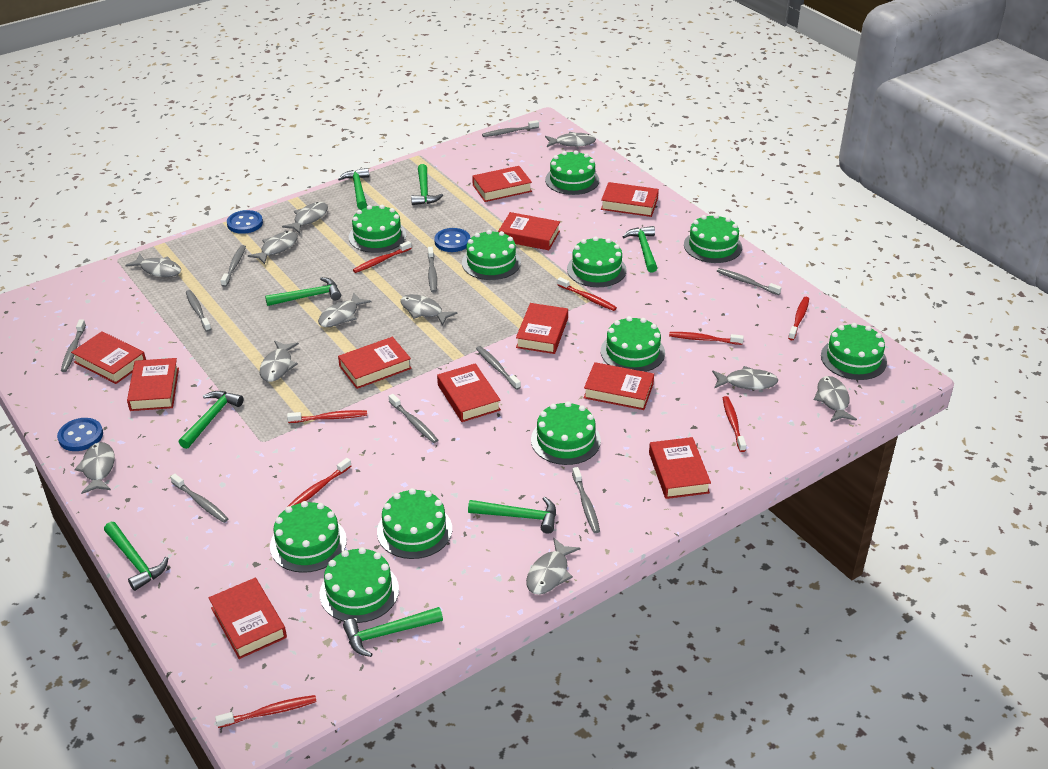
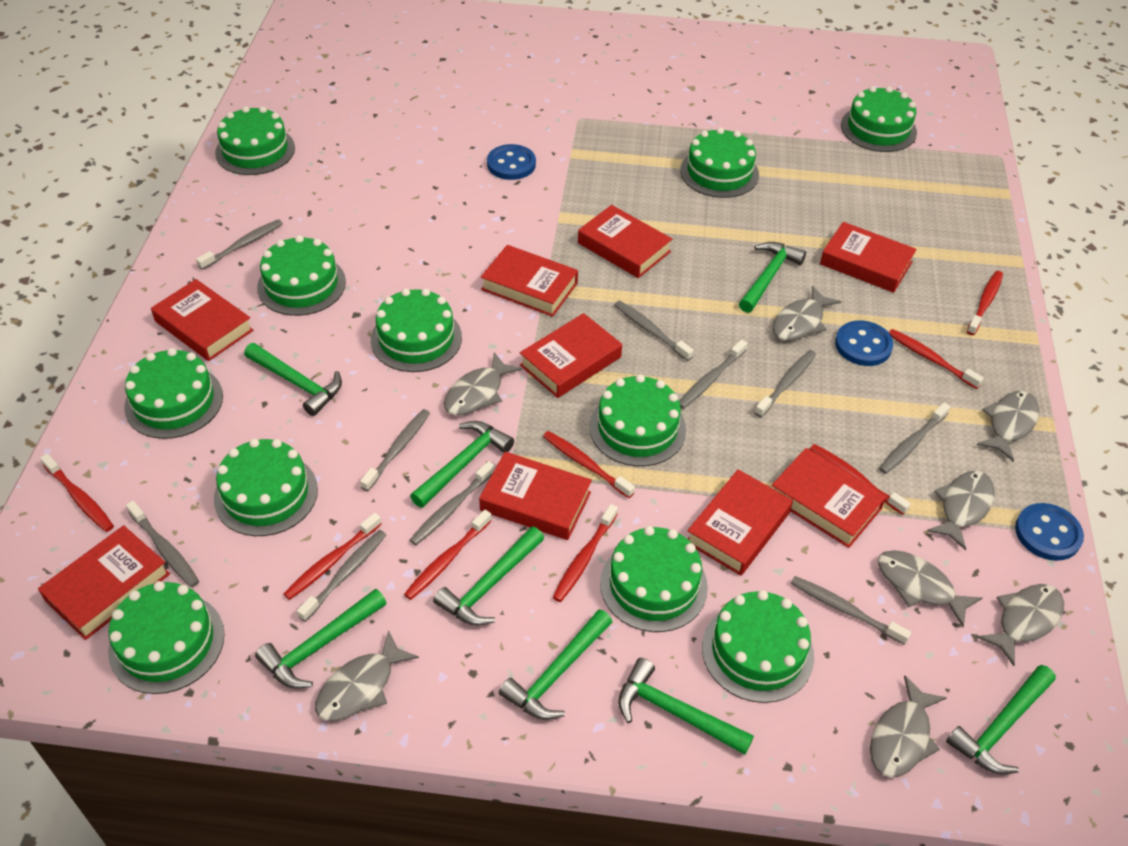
grey fish: 11 -> 8
red book: 11 -> 9

